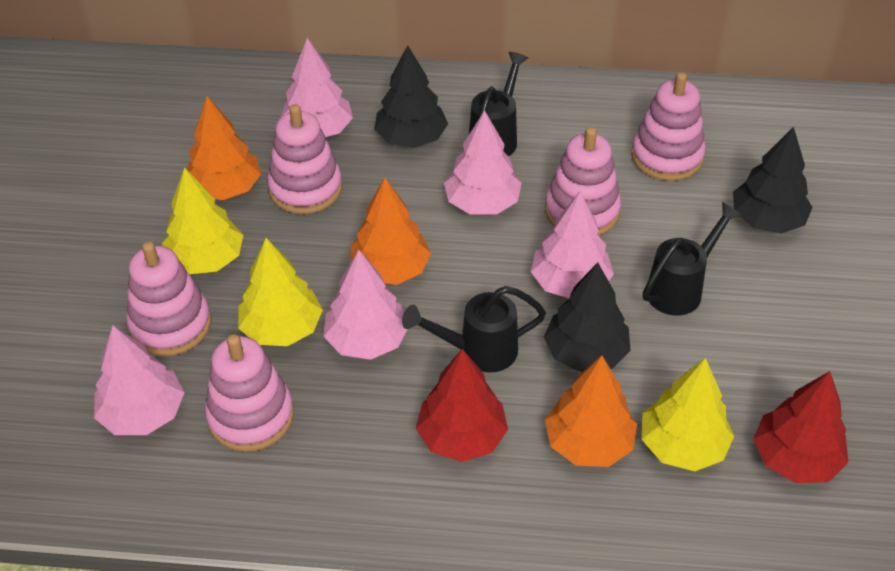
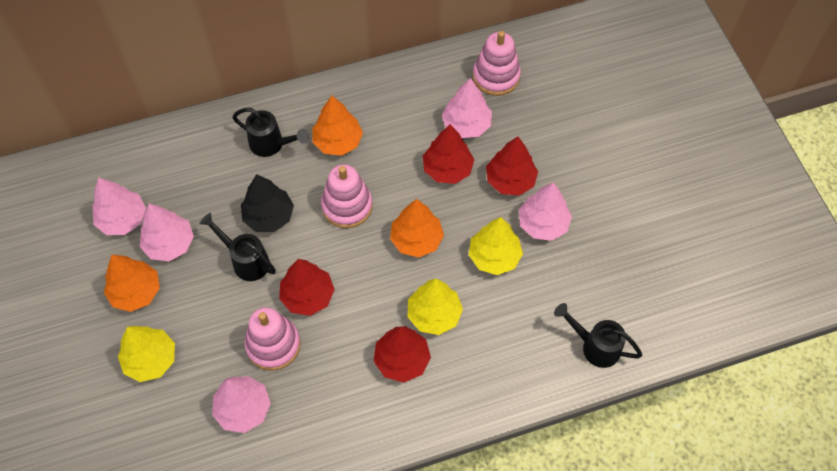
black tree: 3 -> 1
pink stacking toy: 5 -> 3
red tree: 2 -> 4

